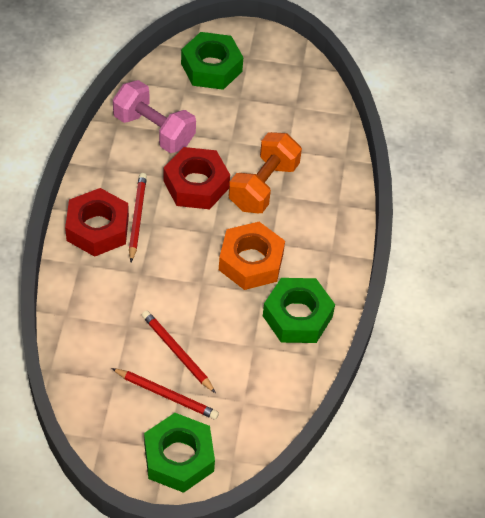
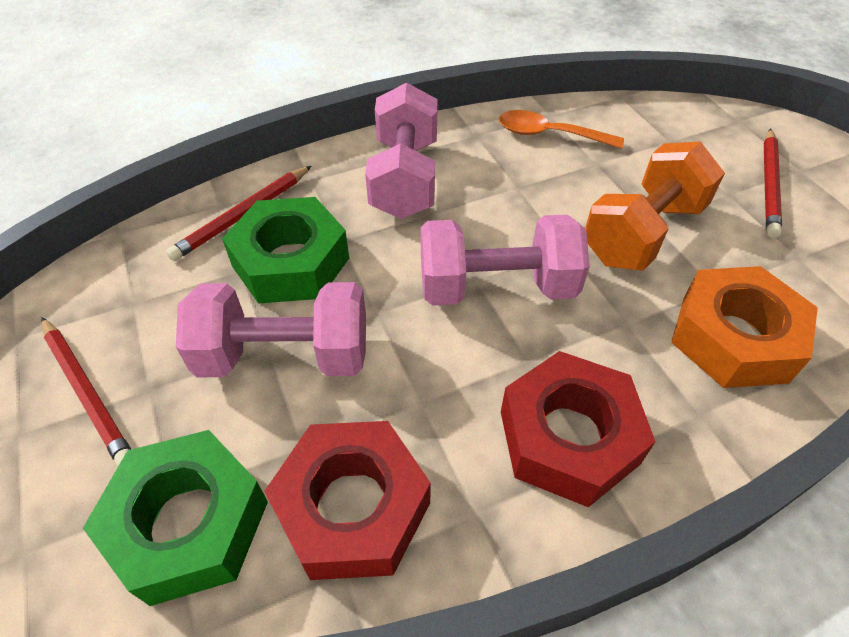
green nut: 3 -> 2
orange spoon: 0 -> 1
pink dumbbell: 1 -> 3

